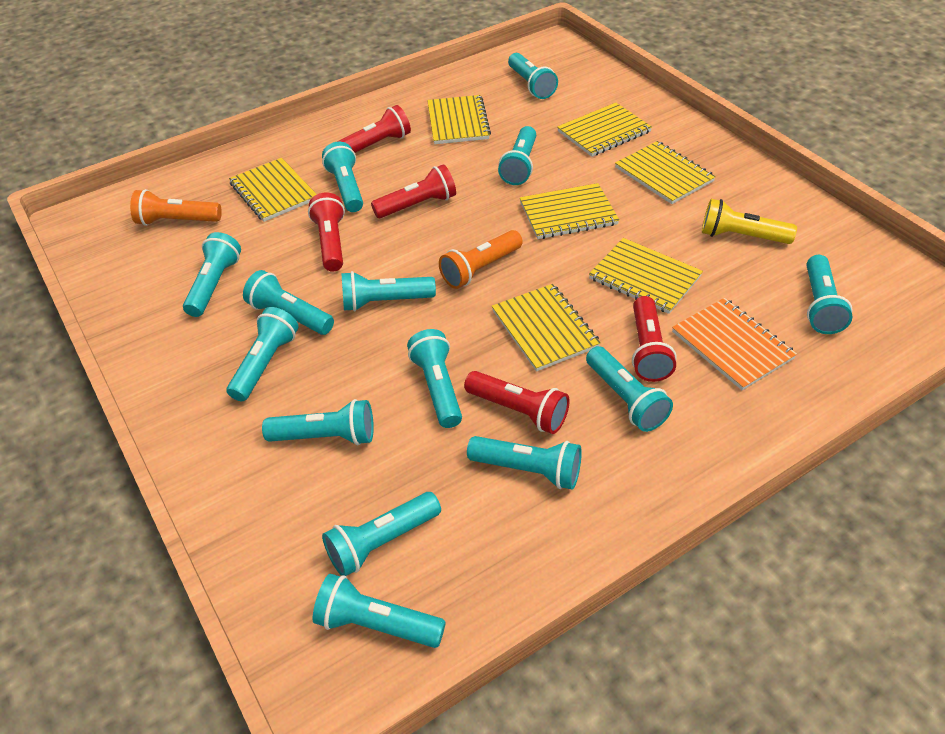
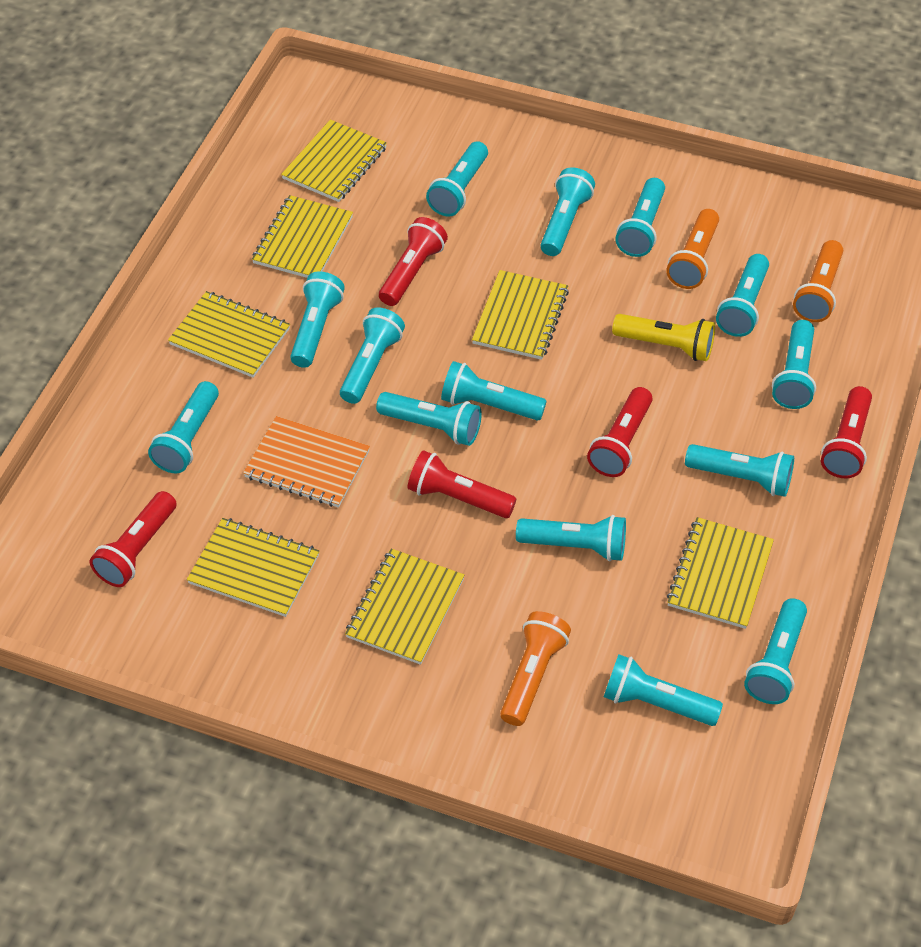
orange flashlight: 2 -> 3

